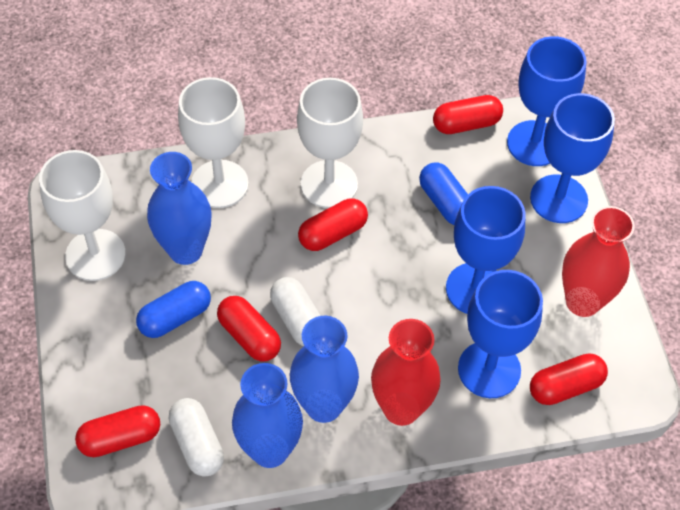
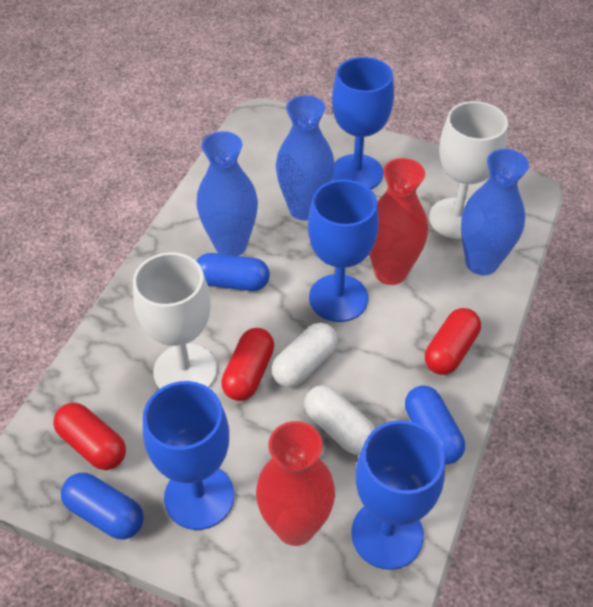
blue capsule: 2 -> 3
red capsule: 5 -> 3
white goblet: 3 -> 2

